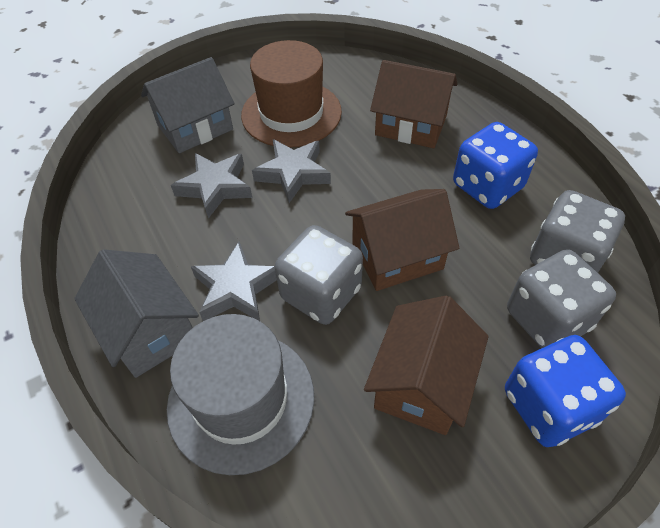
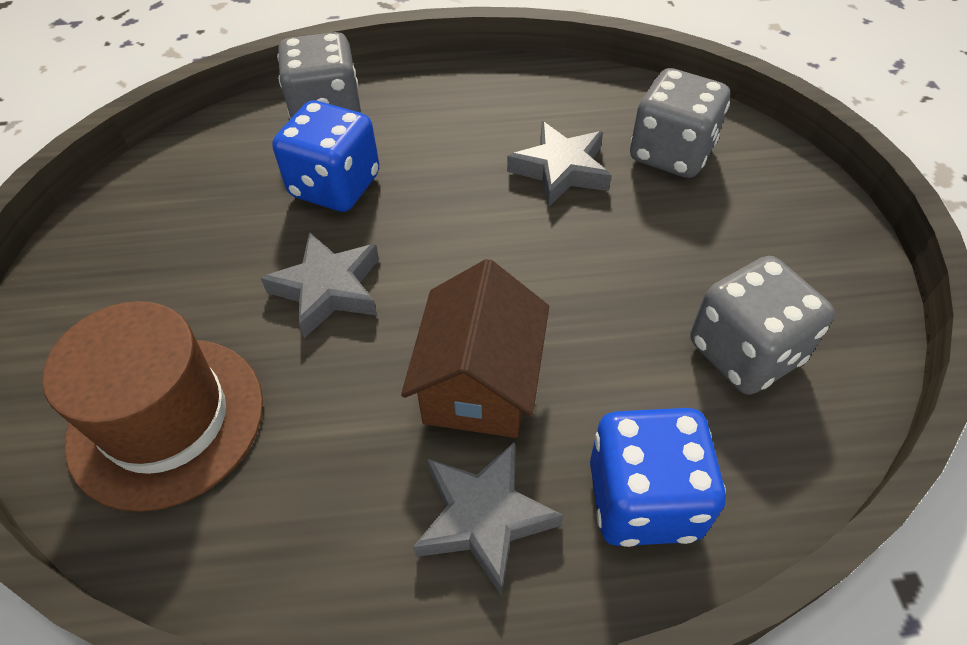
brown house: 3 -> 1
grey hat: 1 -> 0
grey house: 2 -> 0

